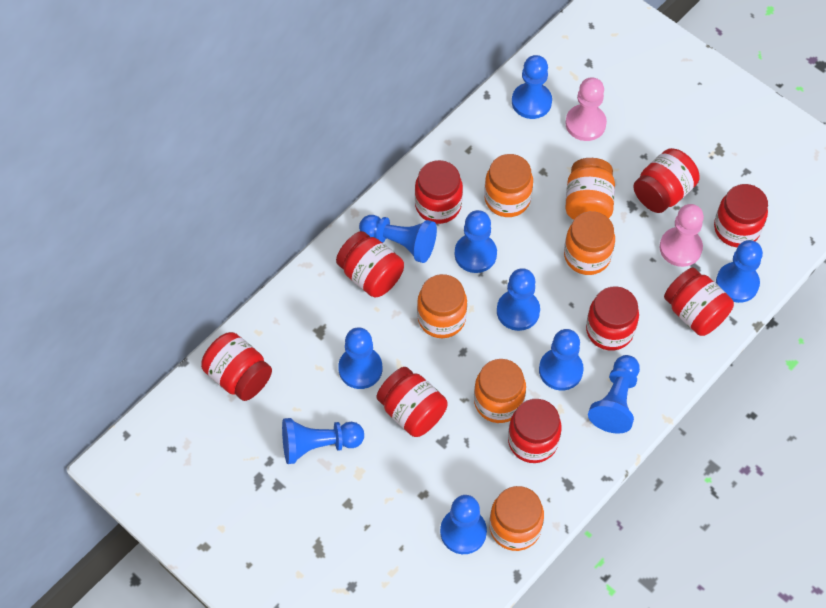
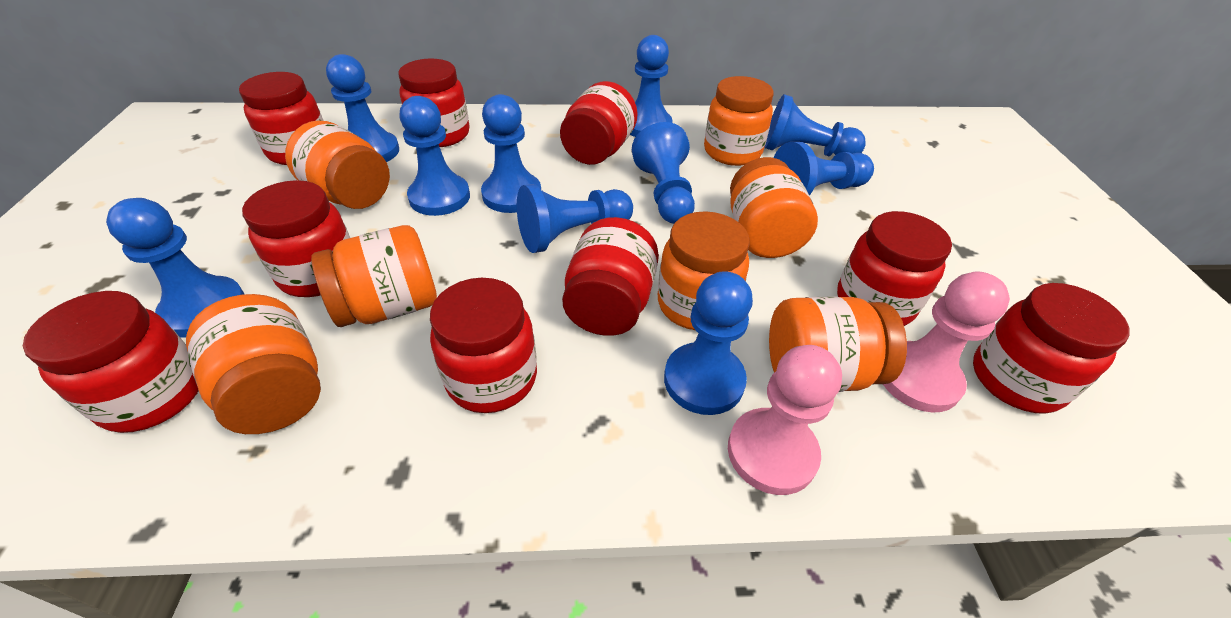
orange jar: 6 -> 7

